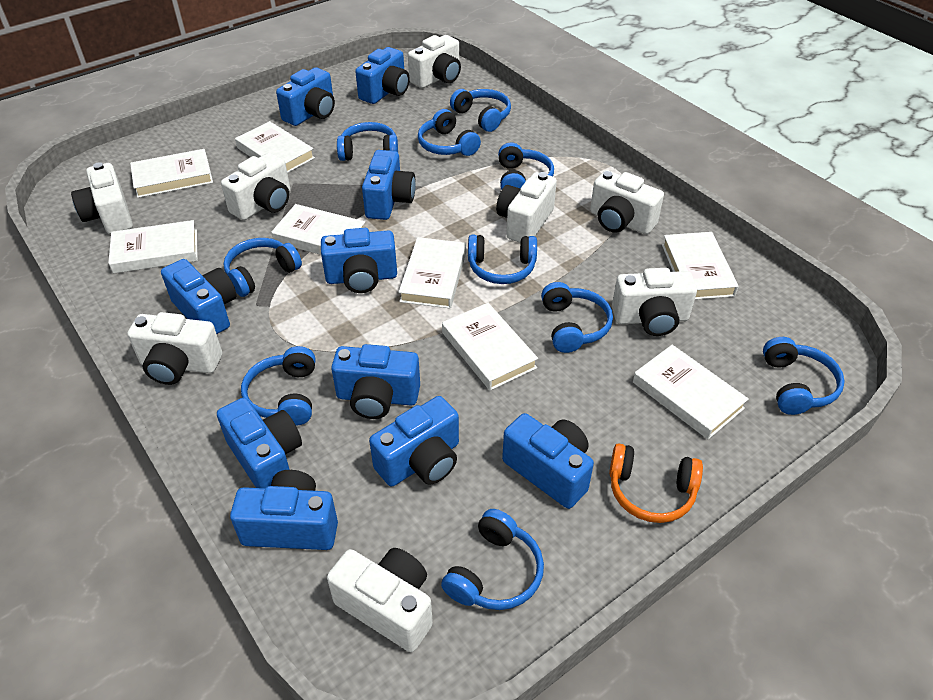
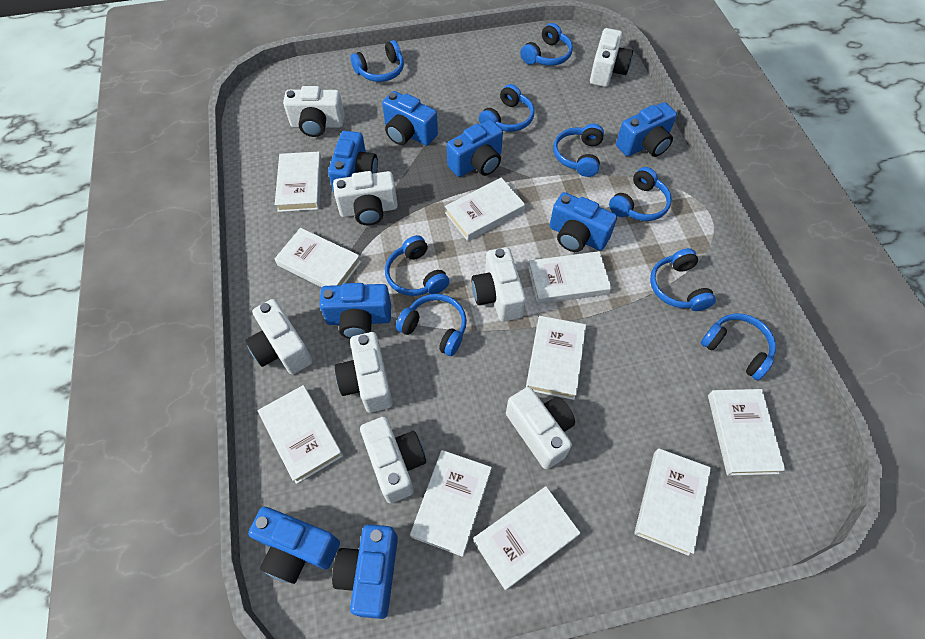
blue camera: 10 -> 8
blue headphones: 10 -> 9
orange headphones: 1 -> 0
white book: 8 -> 10

